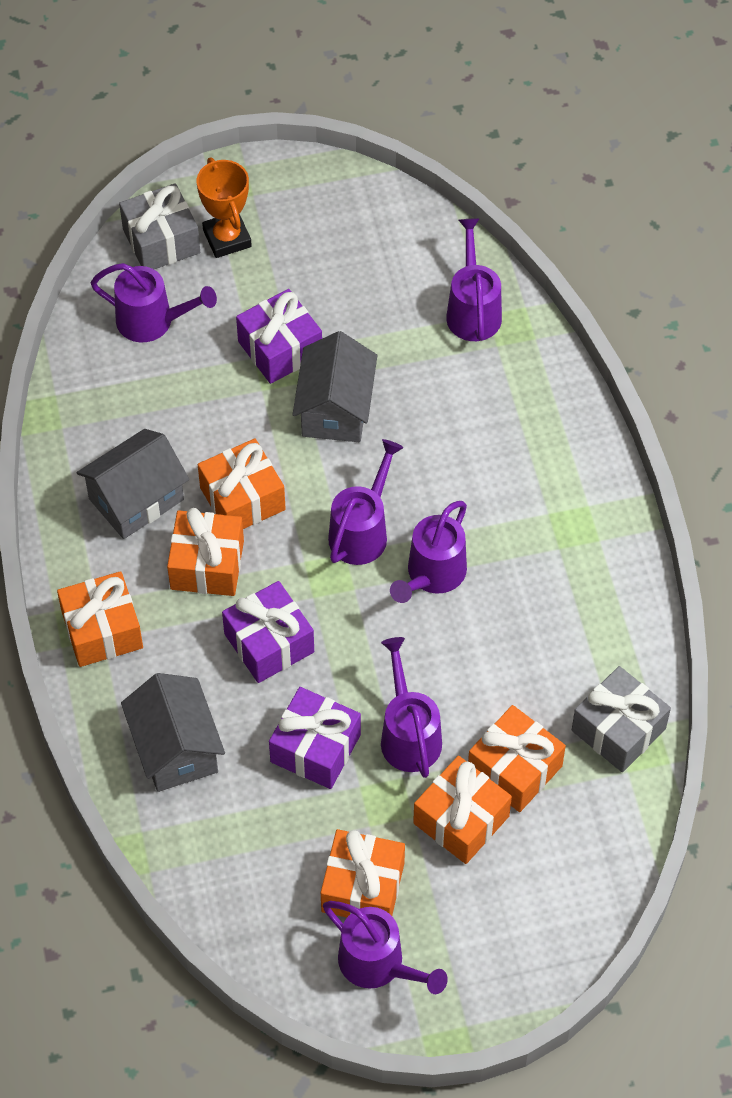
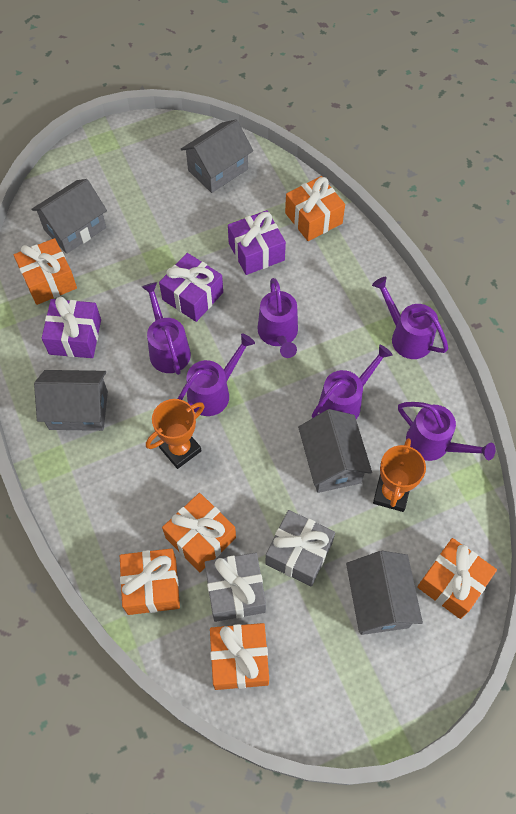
grey house: 3 -> 5
orange trophy: 1 -> 2

